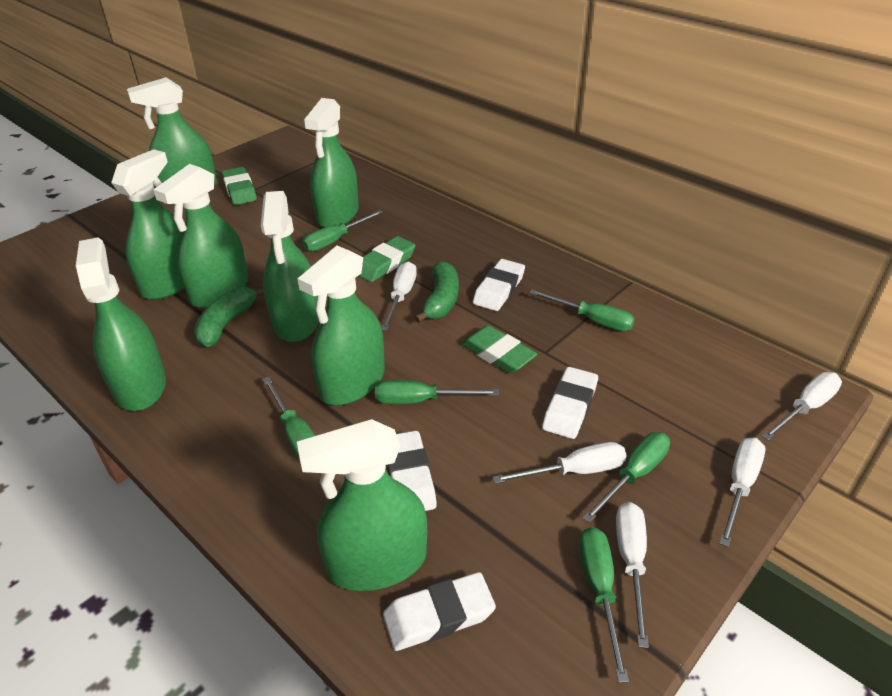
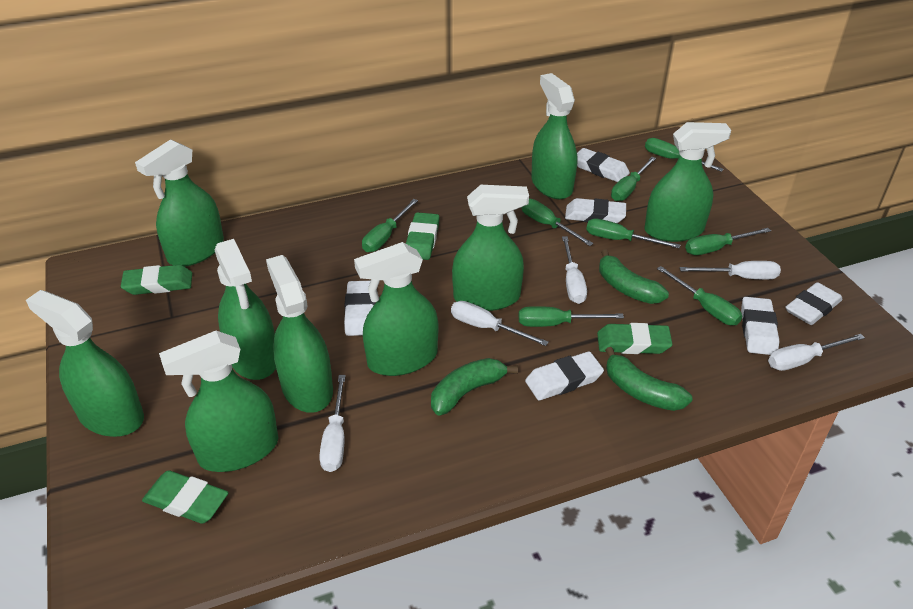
green banana: 2 -> 3
green eraser: 3 -> 4
green screwdriver: 6 -> 8
green spray bottle: 8 -> 9
white eraser: 4 -> 6

